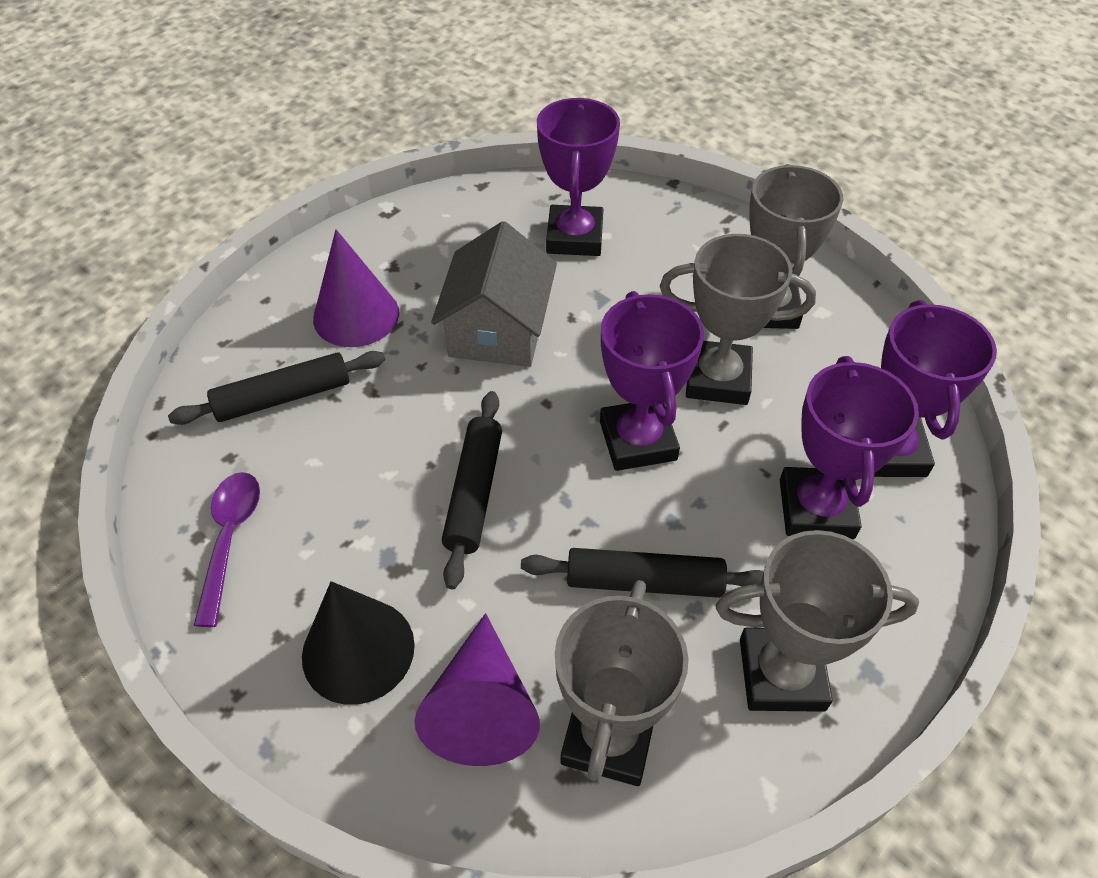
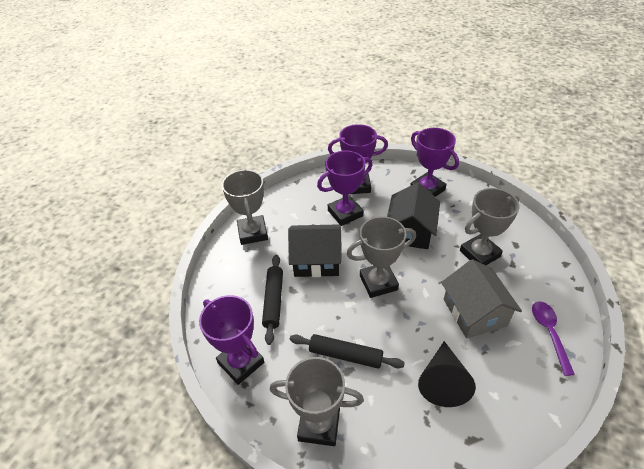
black house: 0 -> 2
black rolling pin: 3 -> 2
purple cone: 2 -> 0

